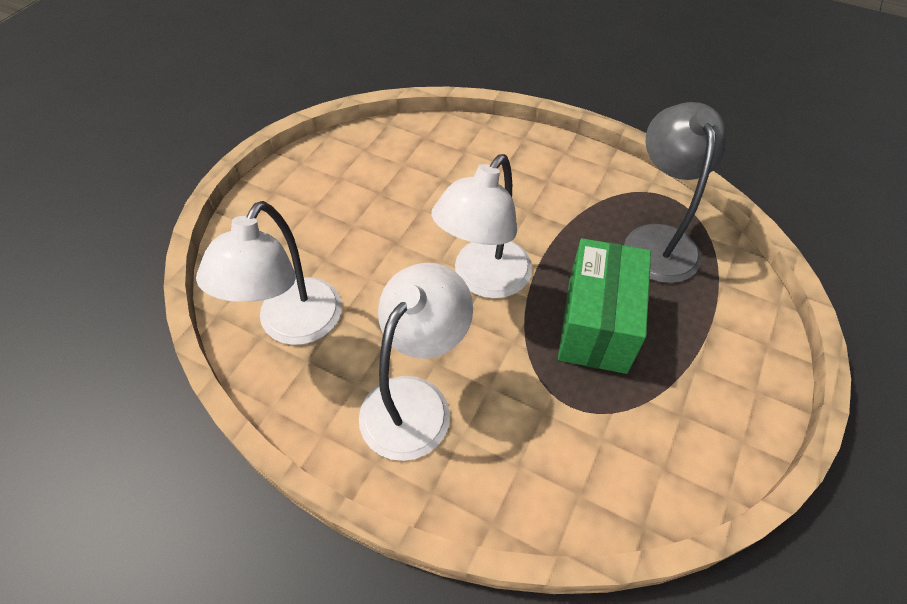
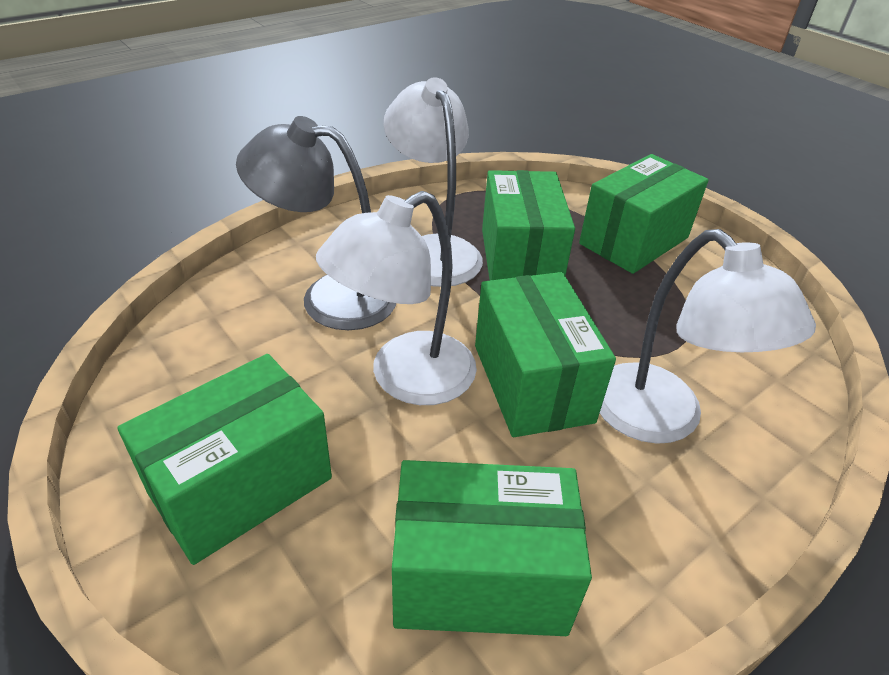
green box: 1 -> 5

